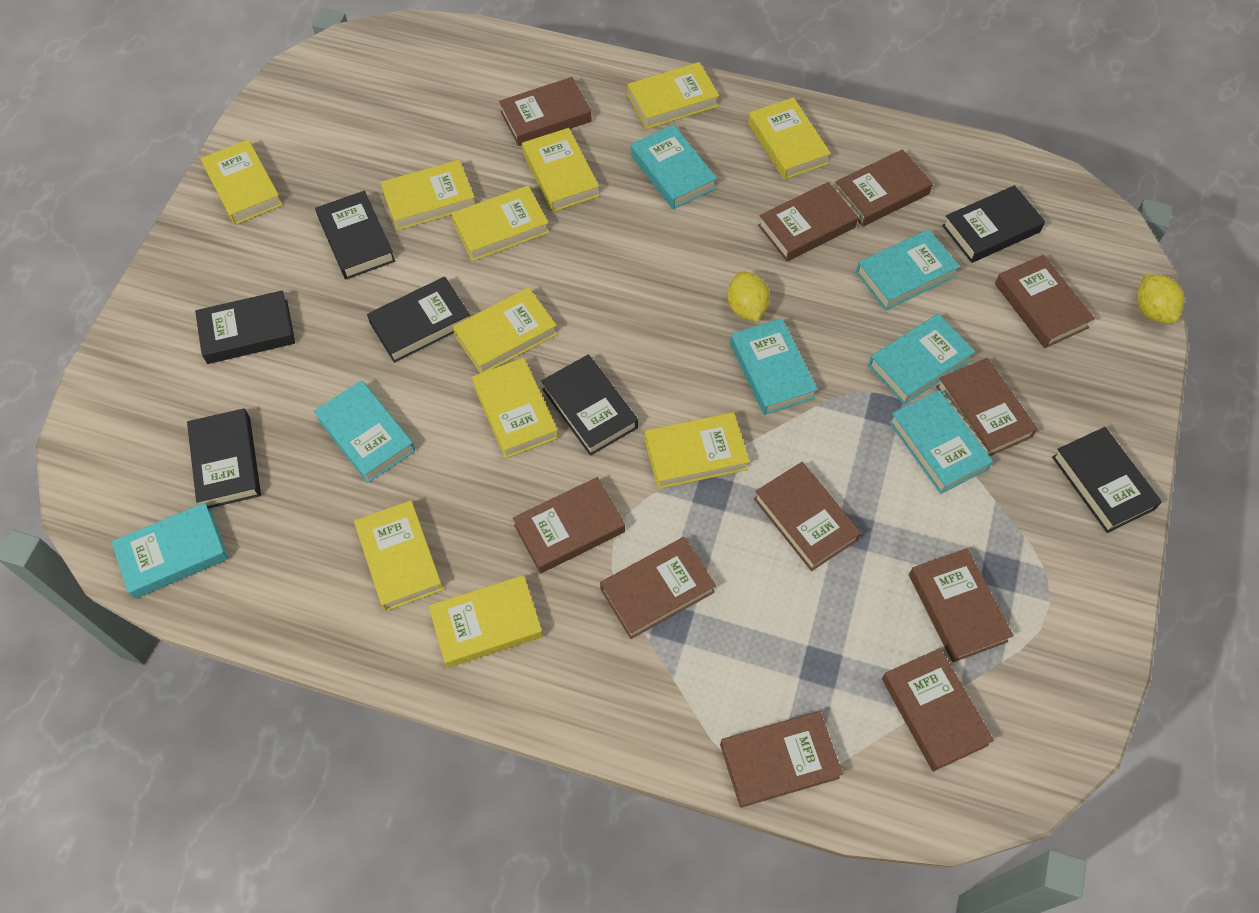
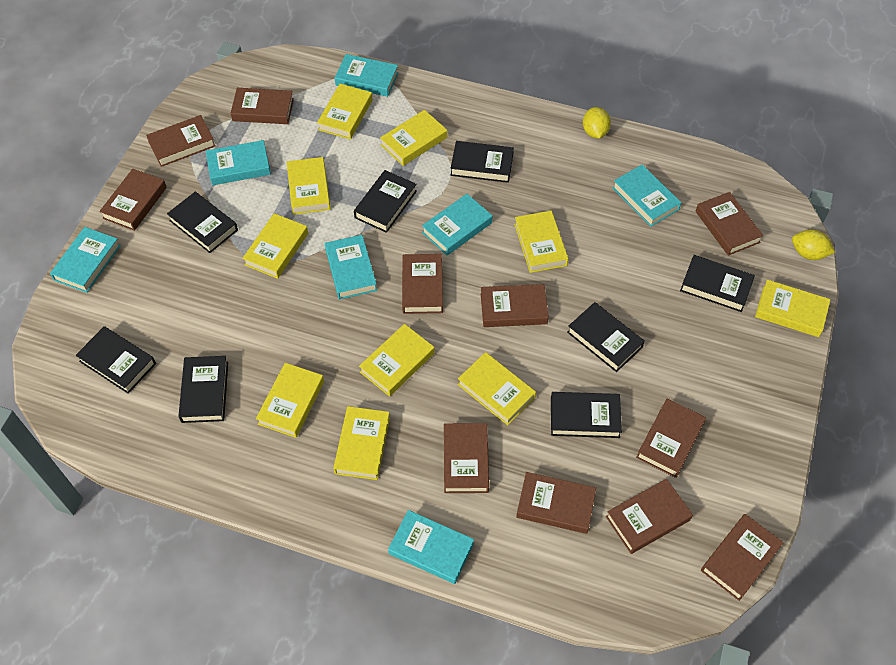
black book: 7 -> 8
yellow book: 11 -> 10

